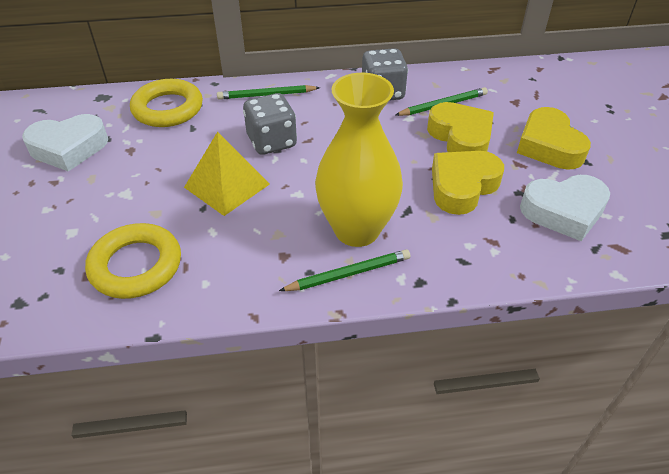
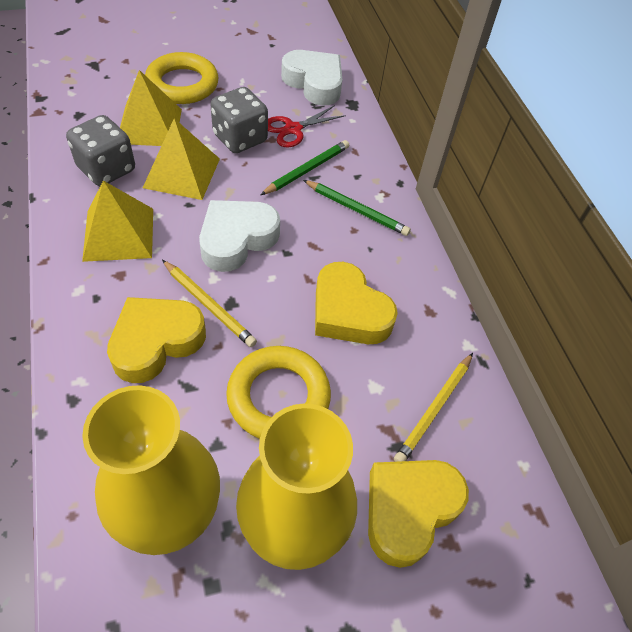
green pencil: 3 -> 2
red scissors: 0 -> 1
yellow pencil: 0 -> 2
yellow pyramid: 1 -> 3
yellow vase: 1 -> 2

